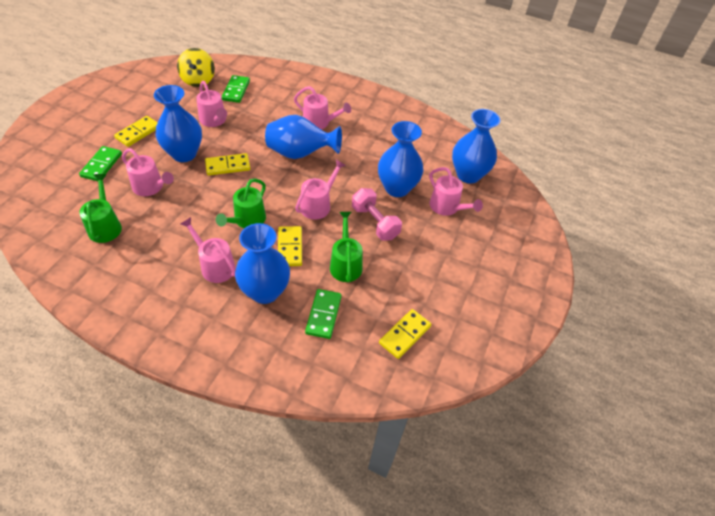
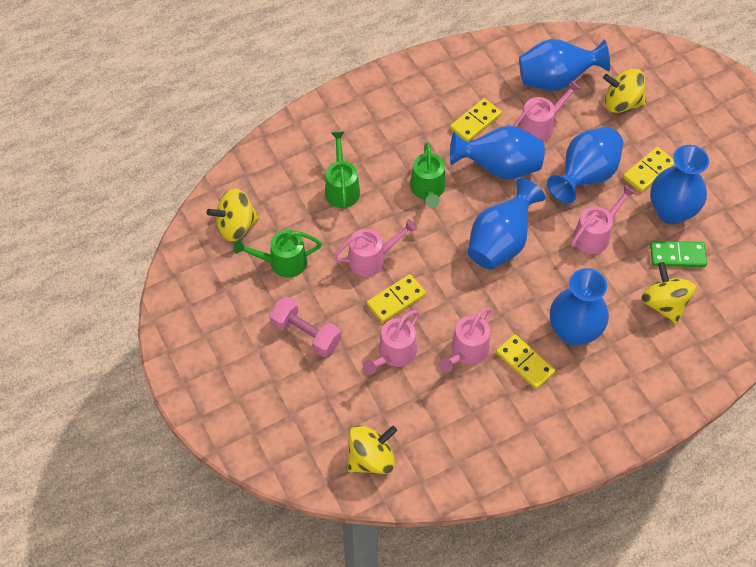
blue vase: 5 -> 6
green domino: 3 -> 1
pink watering can: 6 -> 5
yellow spinning top: 1 -> 4

